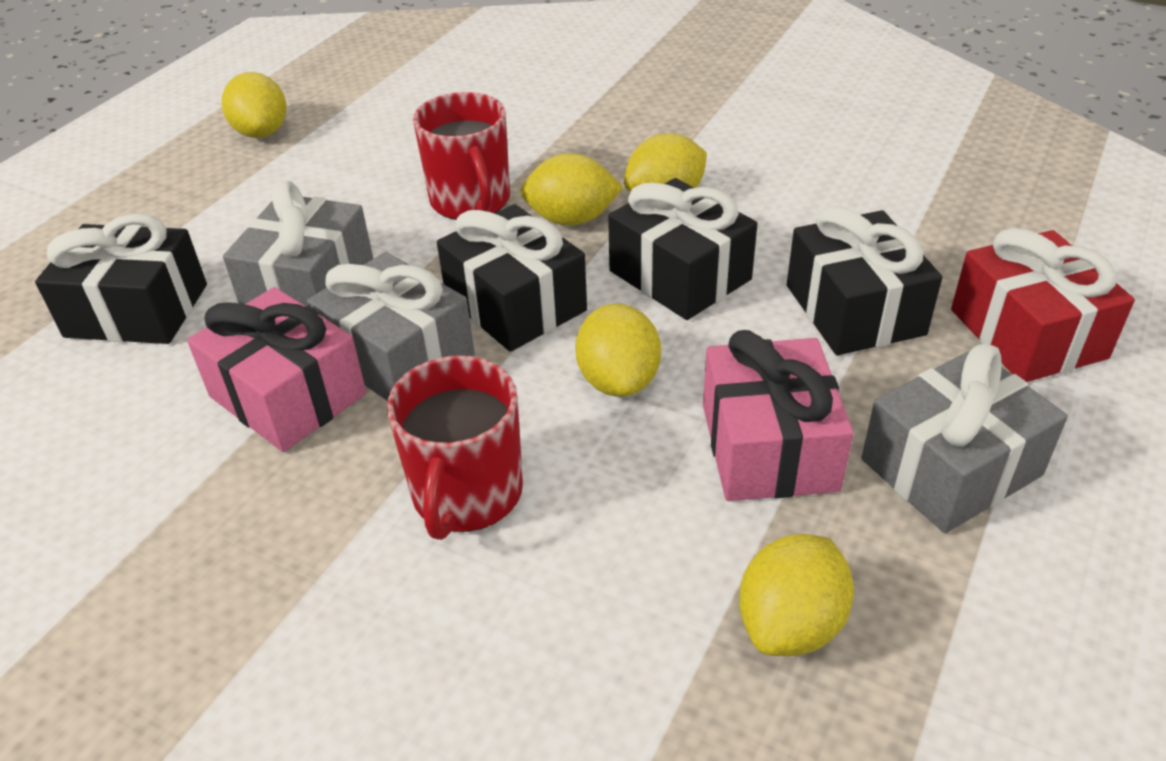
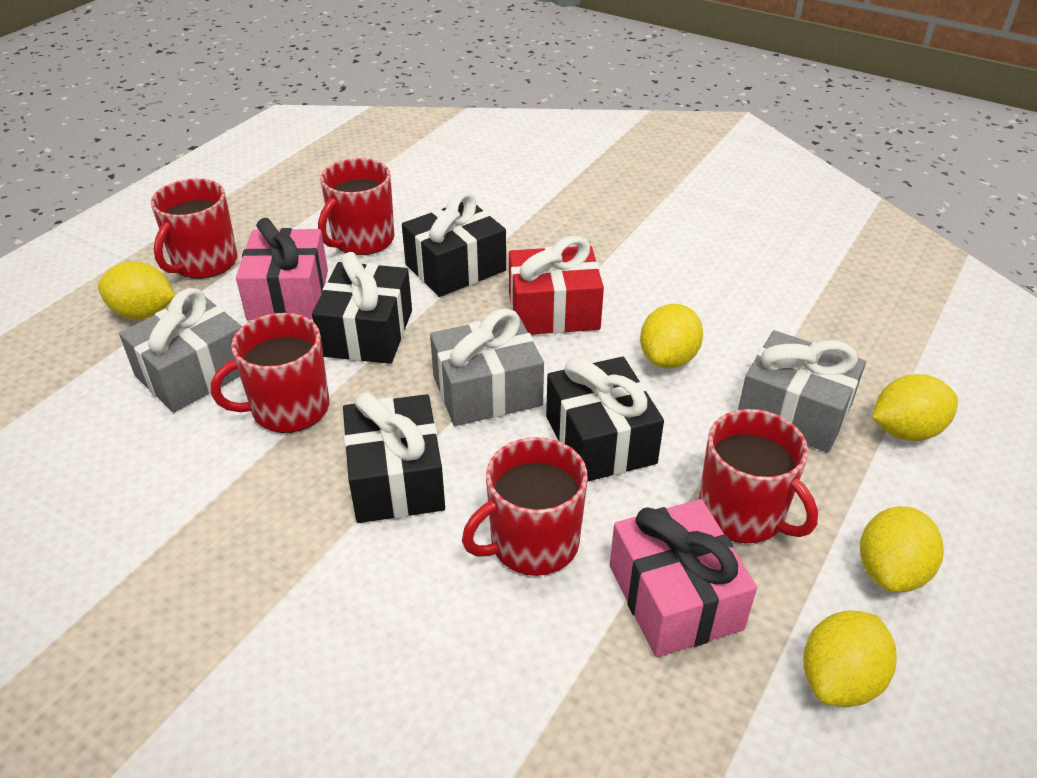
red mug: 2 -> 5

